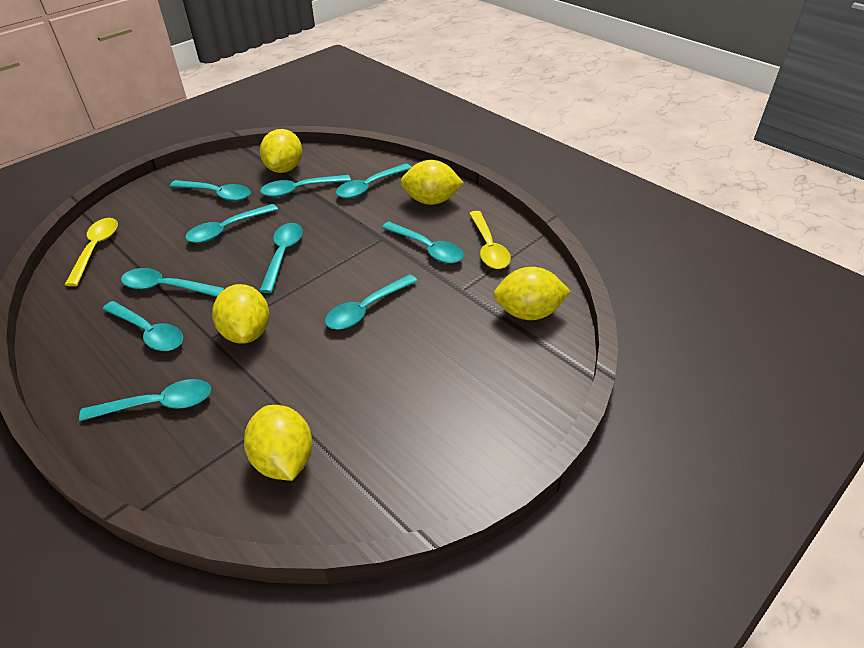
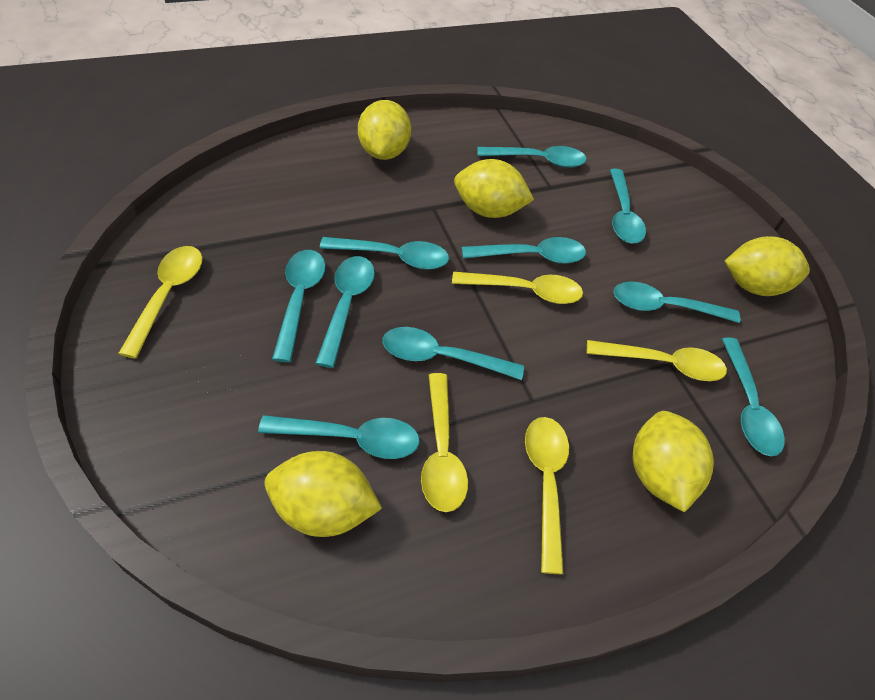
yellow spoon: 2 -> 5

